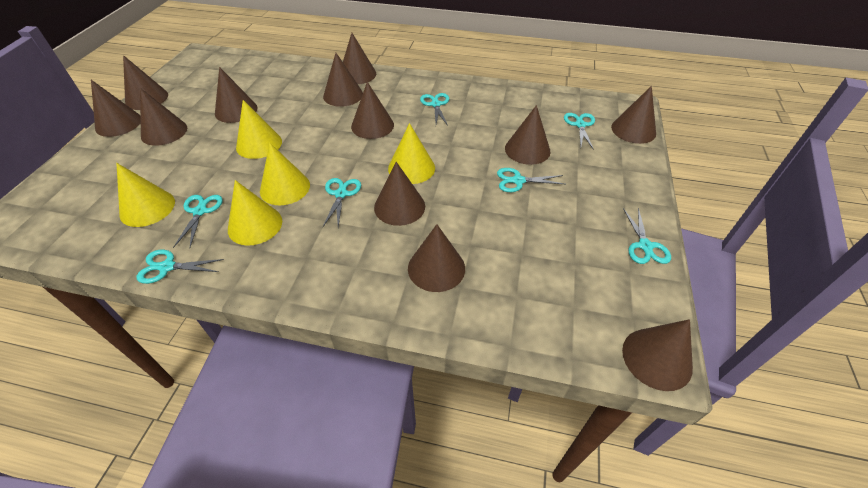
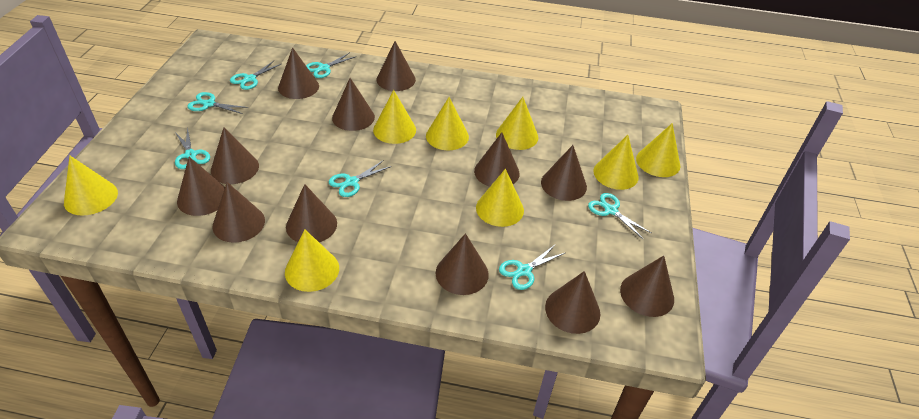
yellow cone: 5 -> 8

